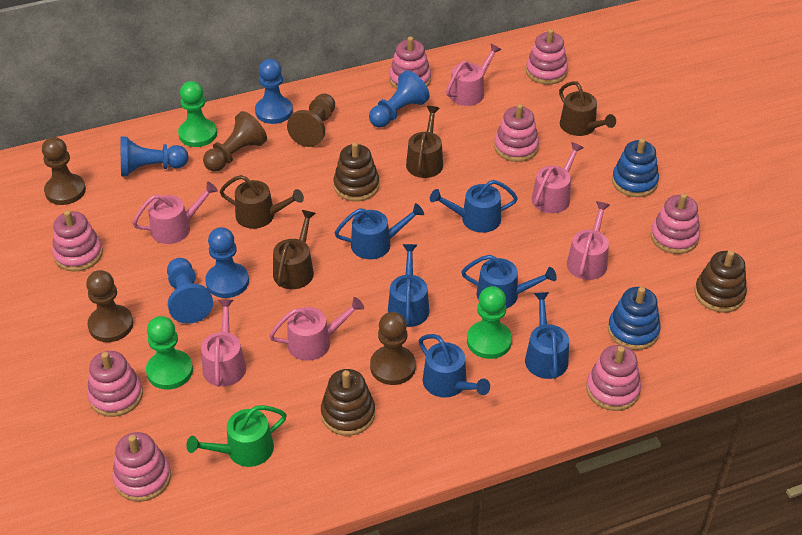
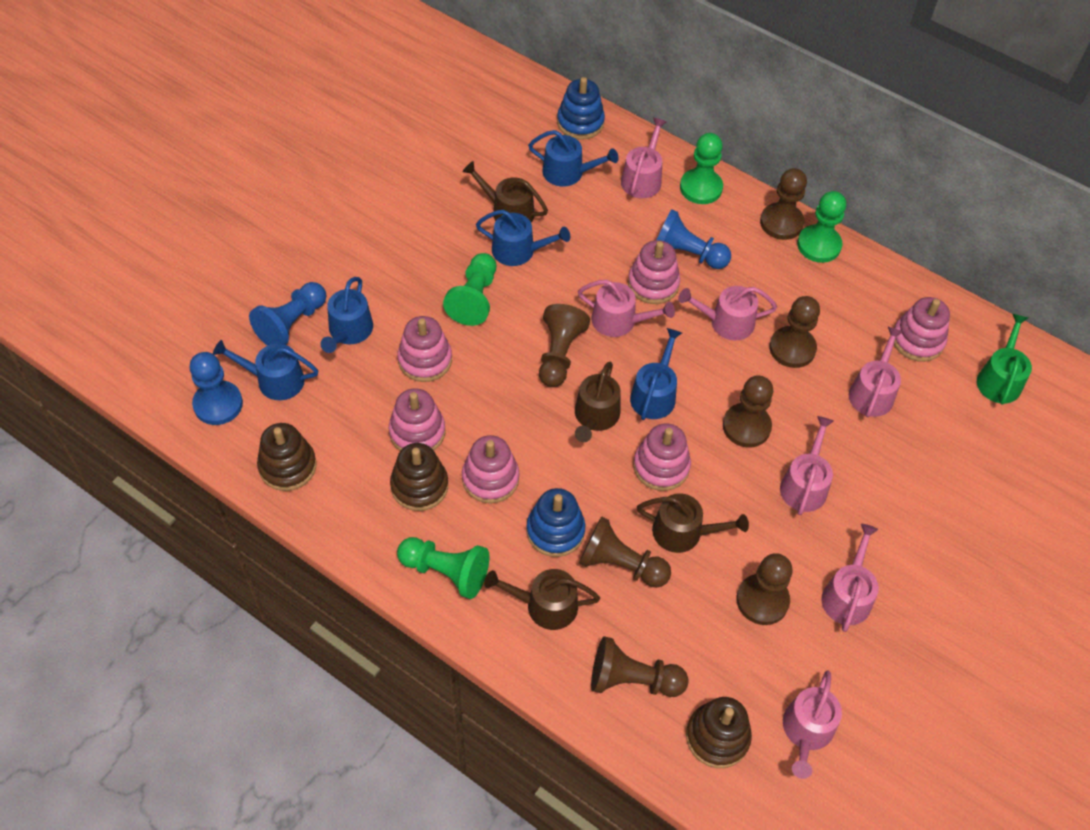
blue pawn: 5 -> 3
blue watering can: 6 -> 5
brown pawn: 5 -> 7
green pawn: 3 -> 4
pink stacking toy: 8 -> 6
pink watering can: 6 -> 7

